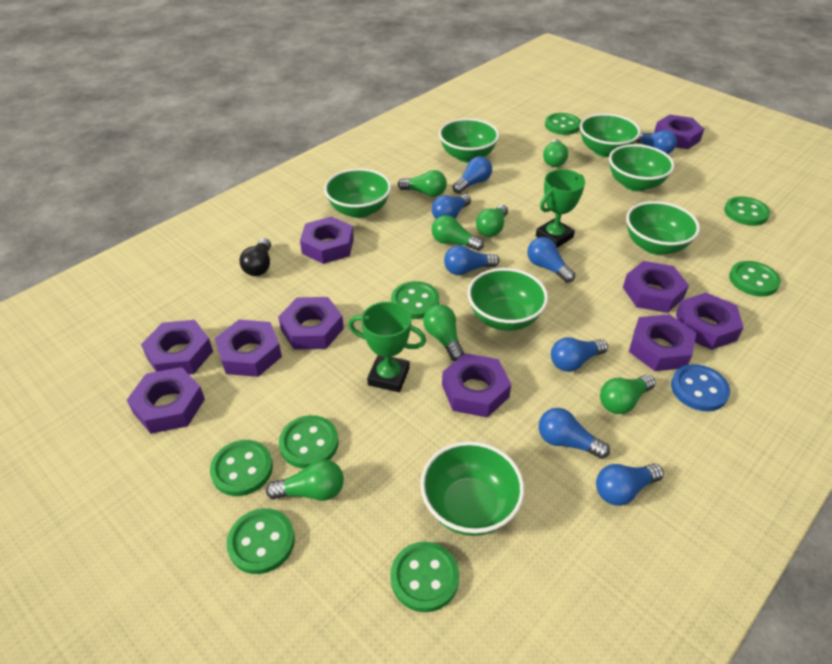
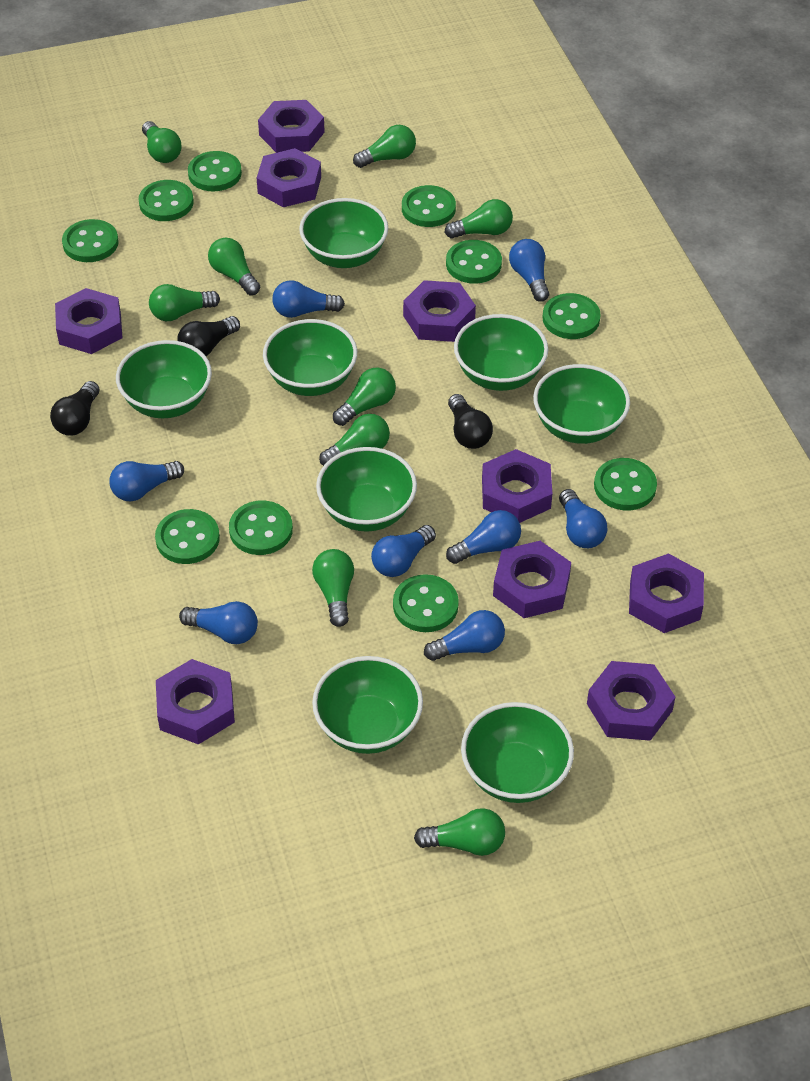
black light bulb: 1 -> 3
blue button: 1 -> 0
green bowl: 7 -> 8
green button: 8 -> 10
green light bulb: 7 -> 9
green trophy: 2 -> 0
purple nut: 10 -> 9

